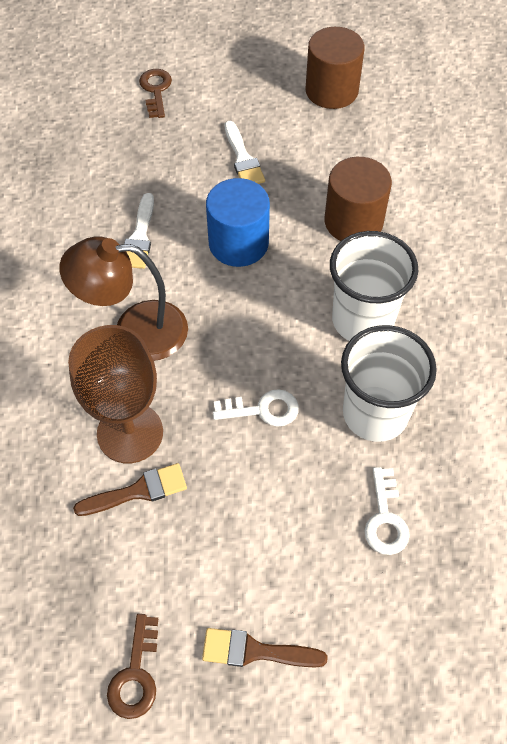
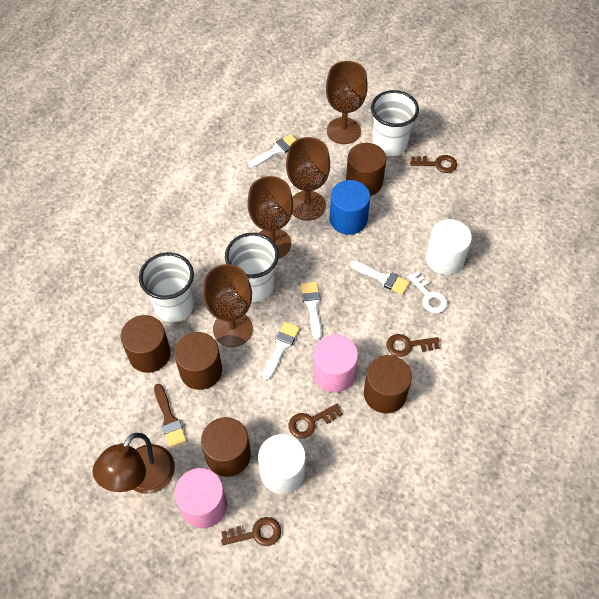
brown brush: 2 -> 1
brown cylinder: 2 -> 5
brown goblet: 1 -> 4
brown key: 2 -> 4
pink cylinder: 0 -> 2
white brush: 2 -> 4
white cup: 2 -> 3
white cylinder: 0 -> 2
white key: 2 -> 1

